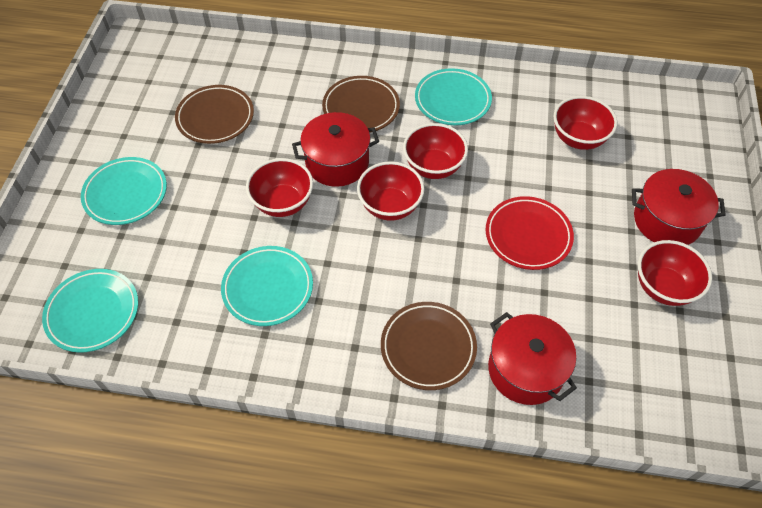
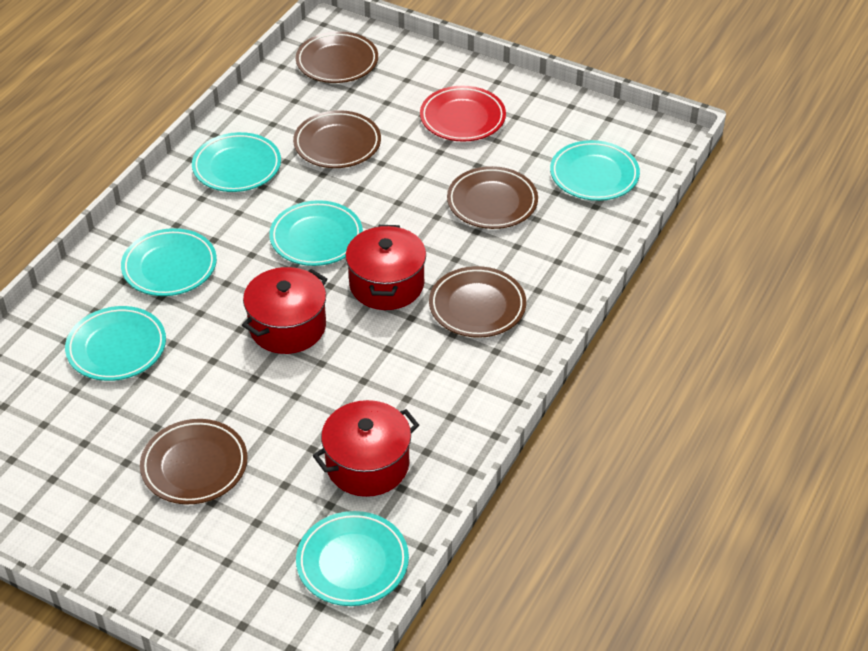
brown plate: 3 -> 5
red bowl: 5 -> 0
turquoise plate: 4 -> 6

